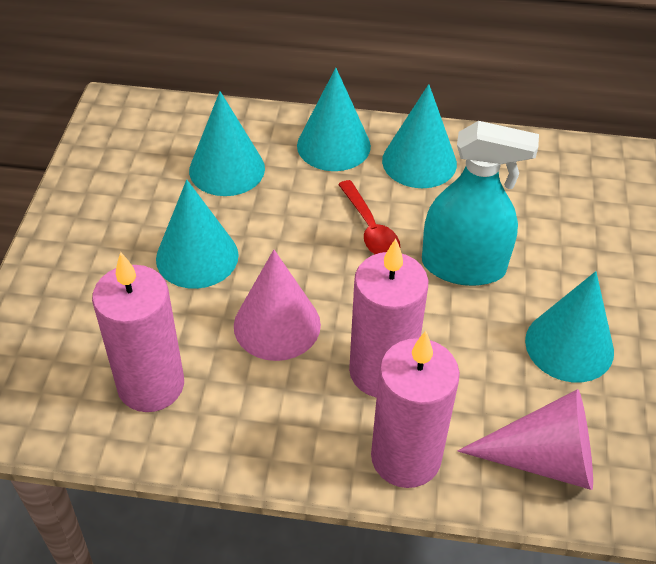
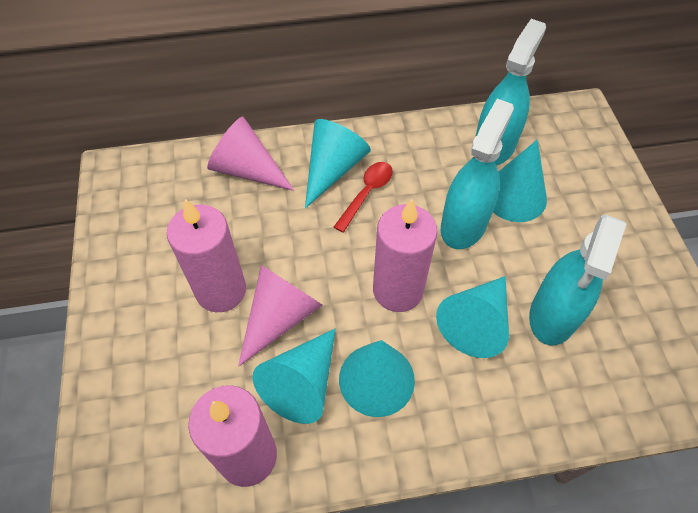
turquoise spray bottle: 1 -> 3

